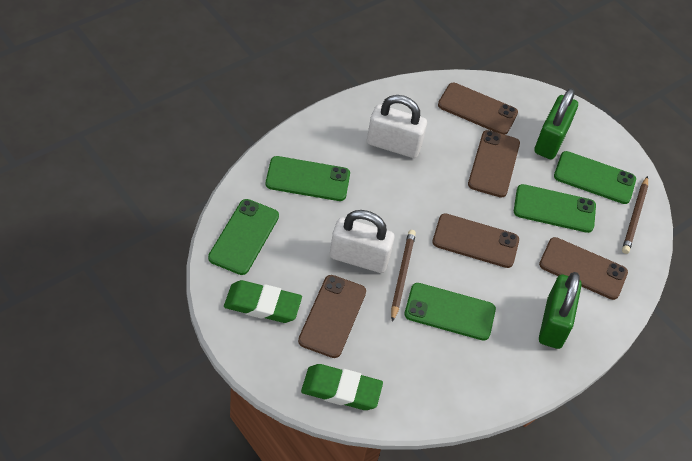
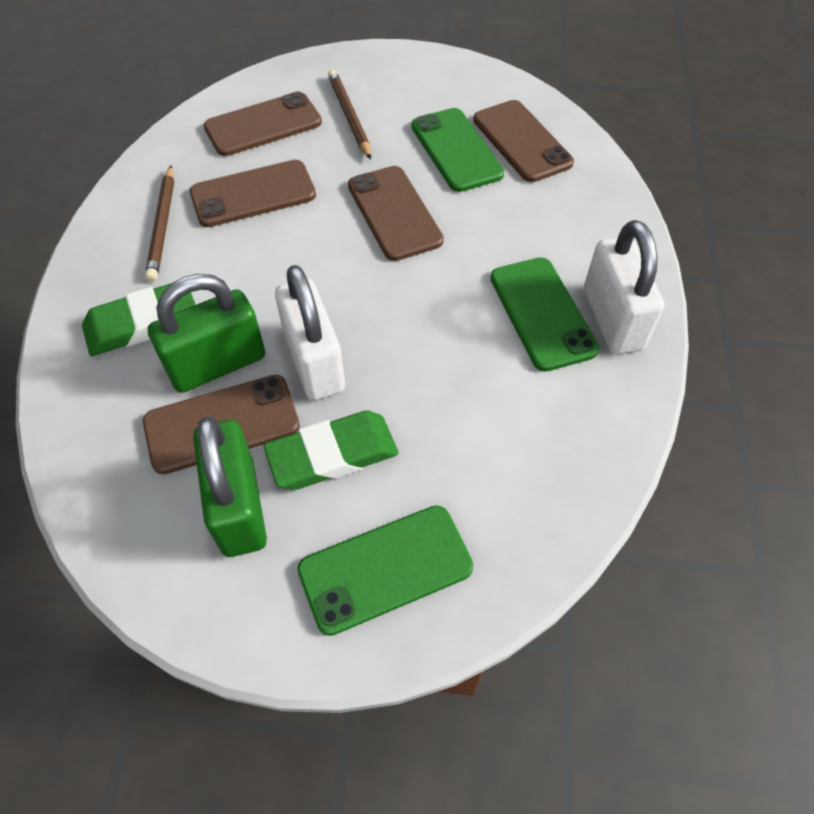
green phone: 5 -> 3

